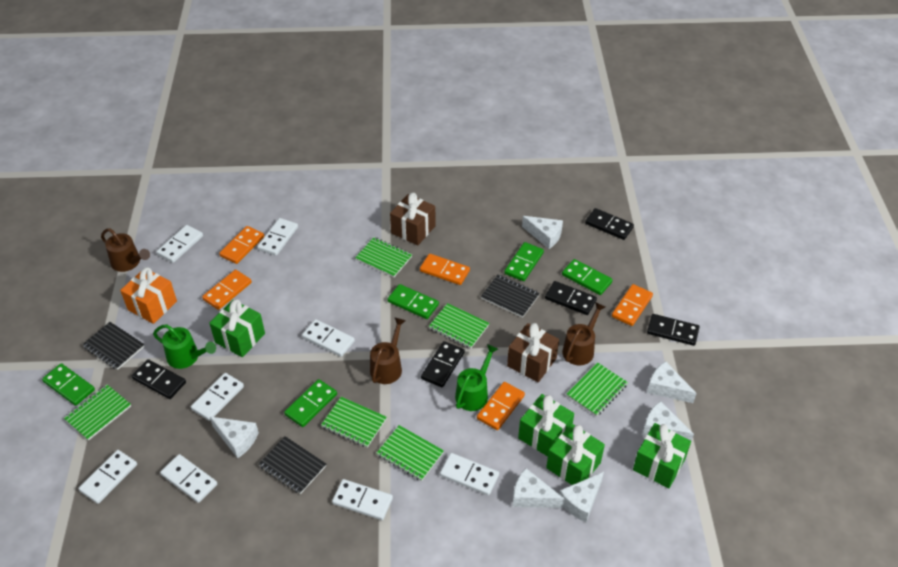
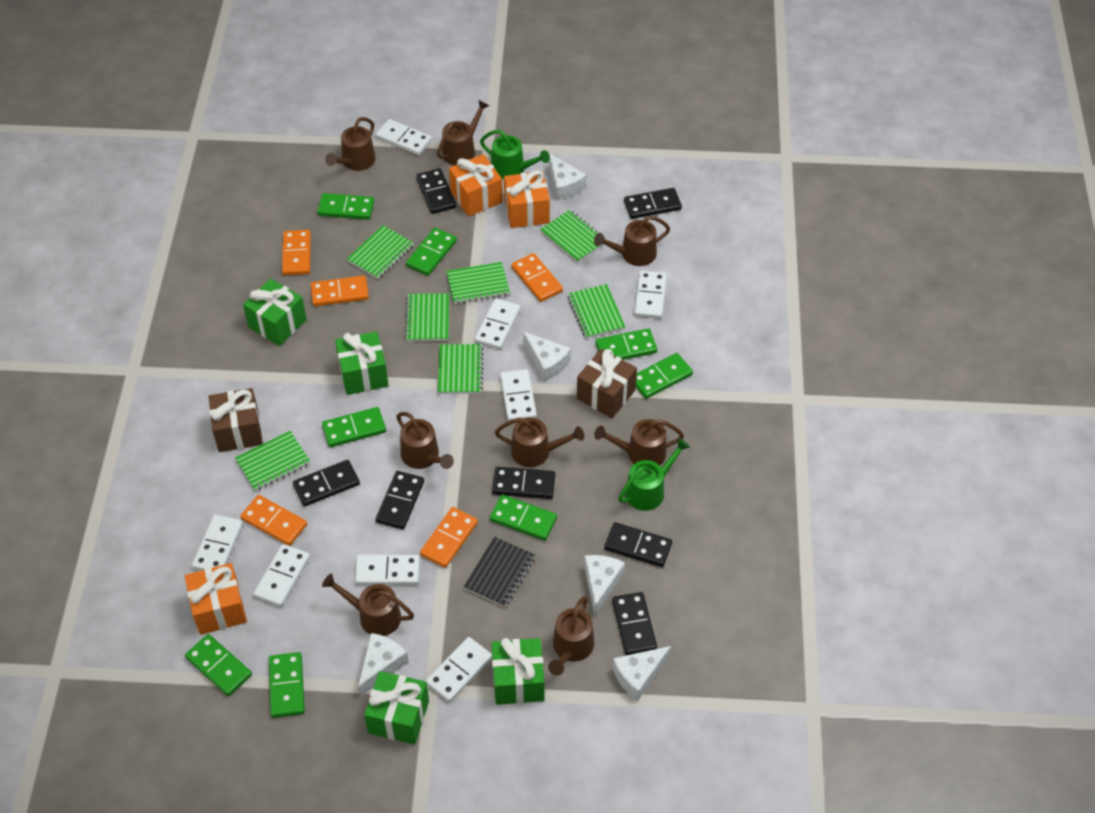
black domino: 5 -> 7
black notebook: 3 -> 1
brown watering can: 3 -> 8
green domino: 5 -> 8
green notebook: 6 -> 7
orange gift: 1 -> 3
white cheese: 6 -> 5

